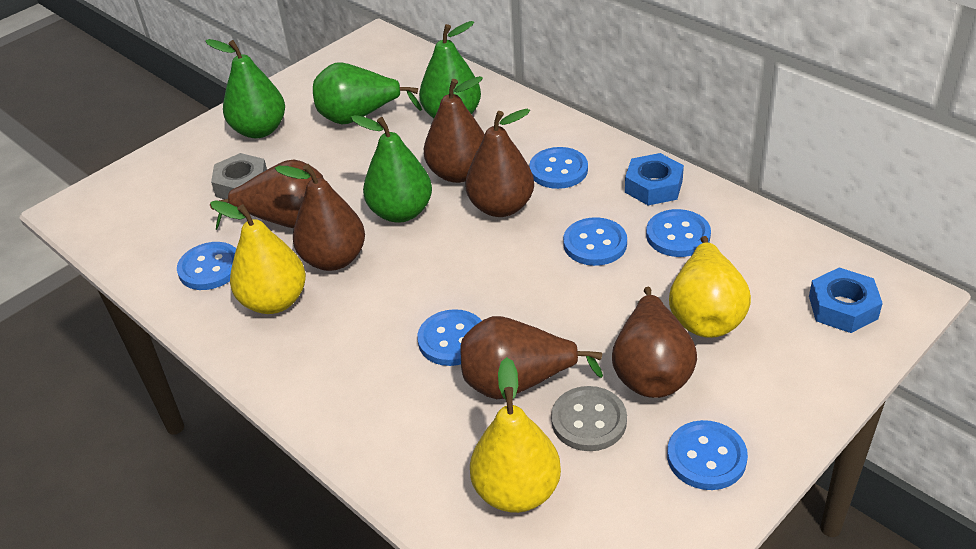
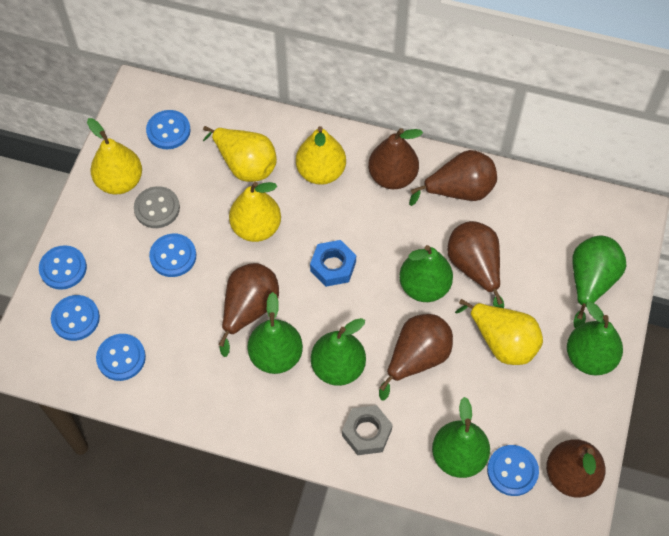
blue nut: 2 -> 1
green pear: 4 -> 6
yellow pear: 3 -> 5

